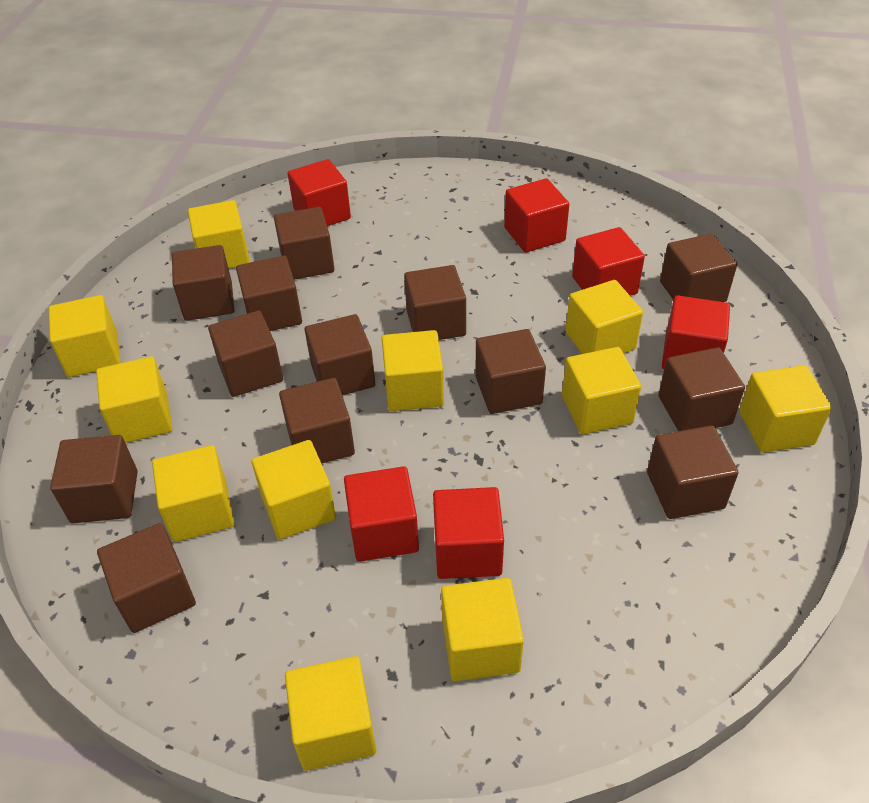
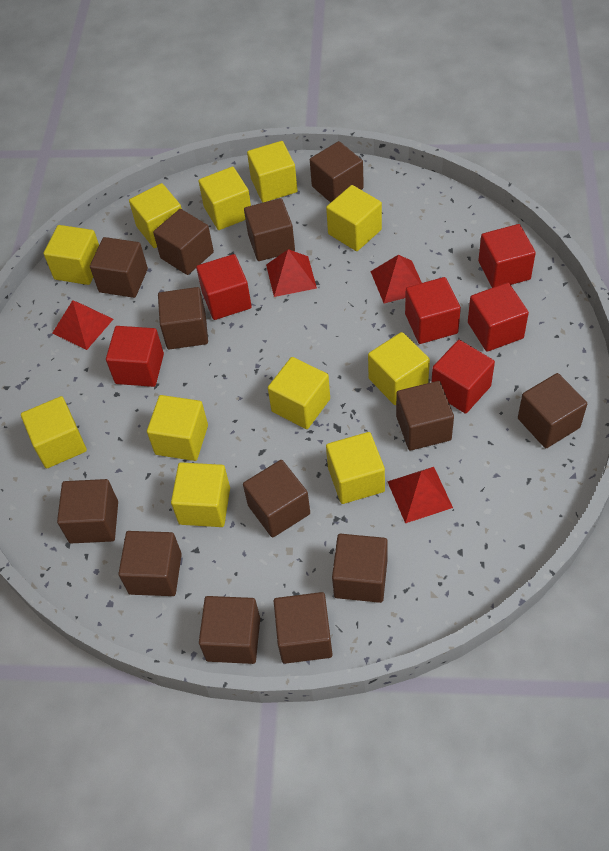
red pyramid: 0 -> 4

